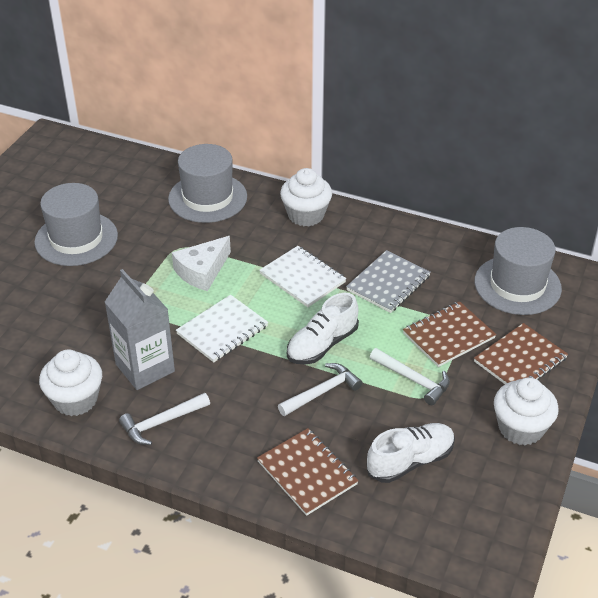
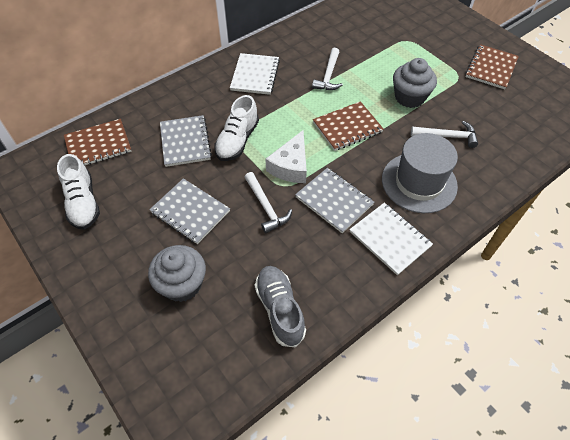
grey carton: 1 -> 0
grey cupcake: 0 -> 2
grey hat: 3 -> 1
grey notebook: 1 -> 3
grey shoe: 0 -> 1
white cupcake: 3 -> 0

